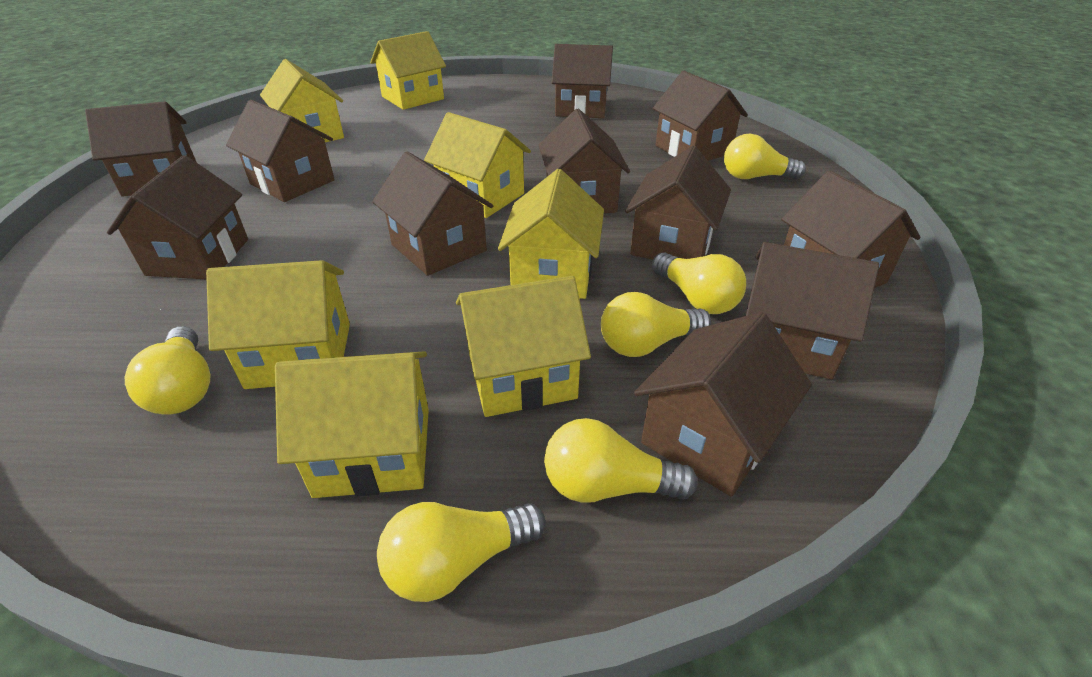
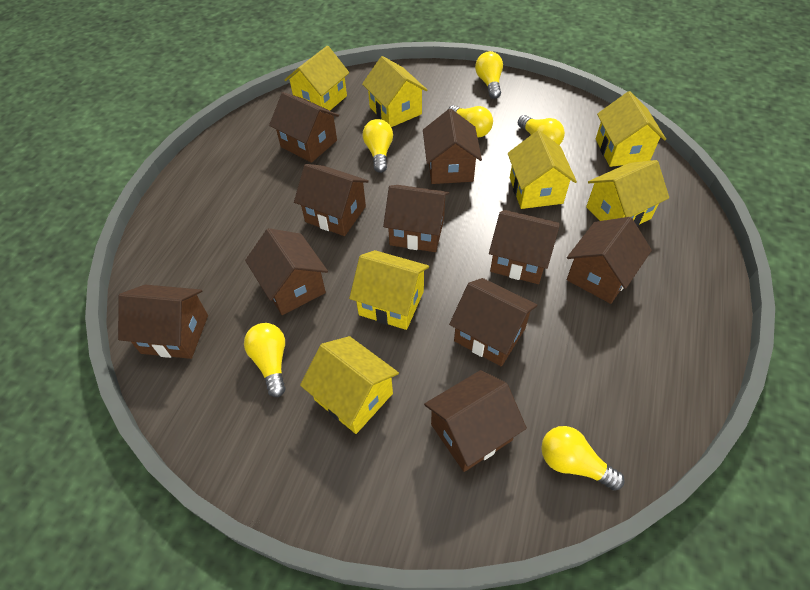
brown house: 11 -> 10

